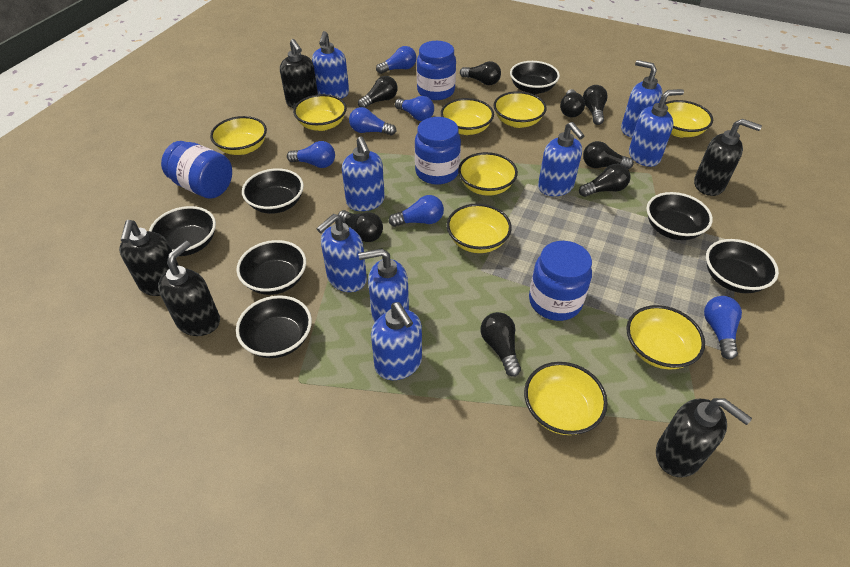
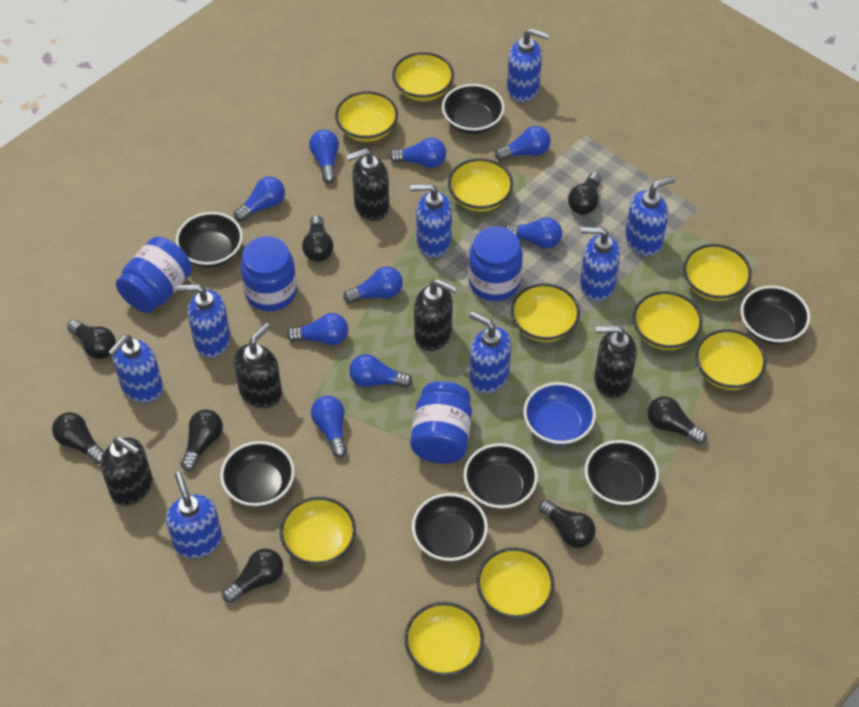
blue bowl: 0 -> 1
blue light bulb: 6 -> 9
yellow bowl: 9 -> 10

